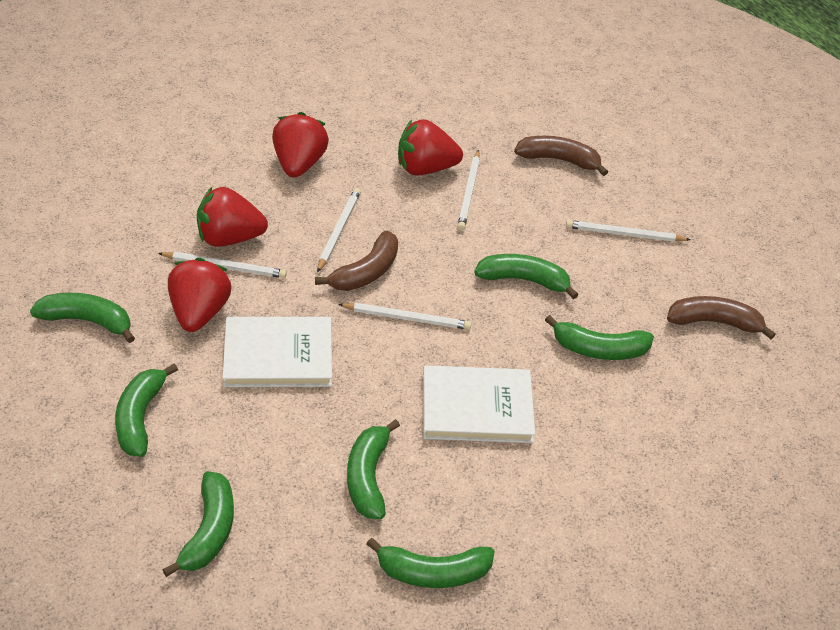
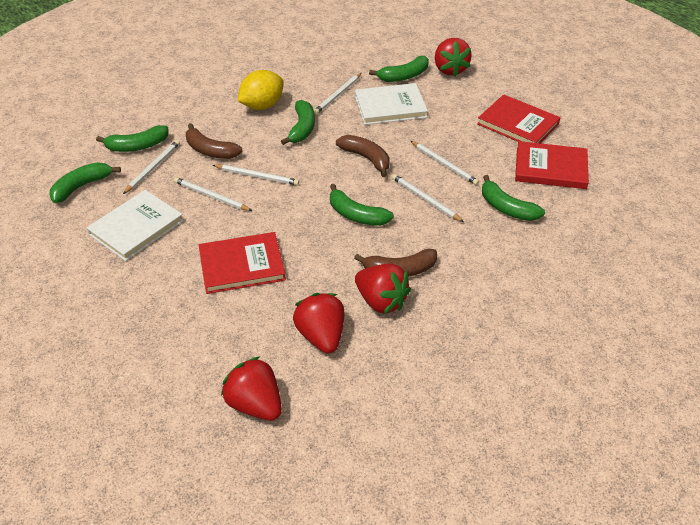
green banana: 7 -> 6
red book: 0 -> 3
white pencil: 5 -> 6
yellow lemon: 0 -> 1

